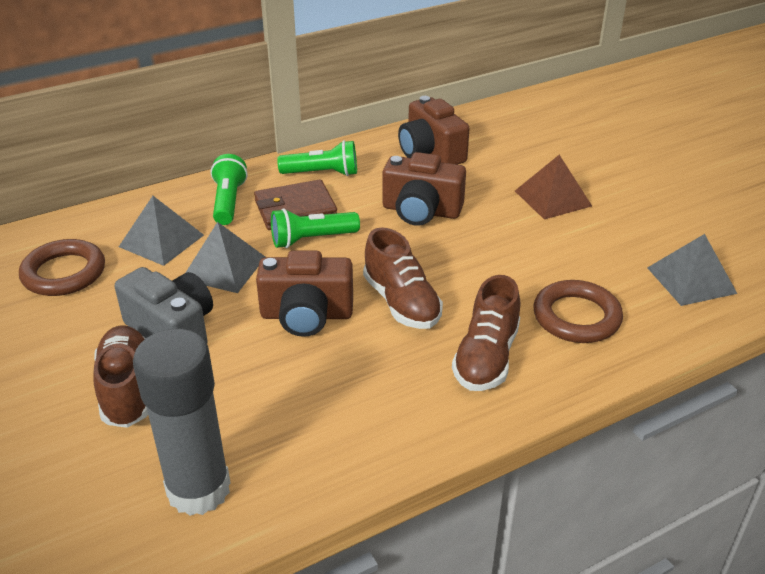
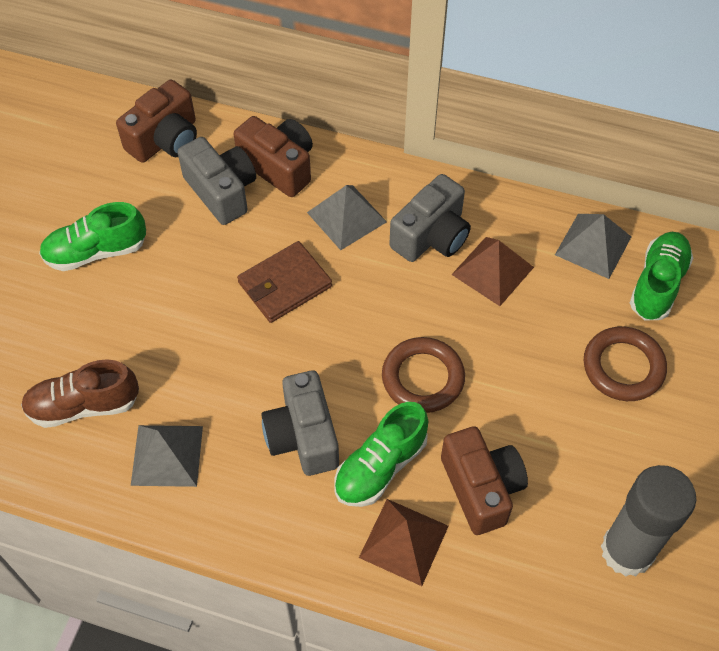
brown pyramid: 1 -> 2
brown shoe: 3 -> 1
green flashlight: 3 -> 0
green shoe: 0 -> 3
grey camera: 1 -> 3

